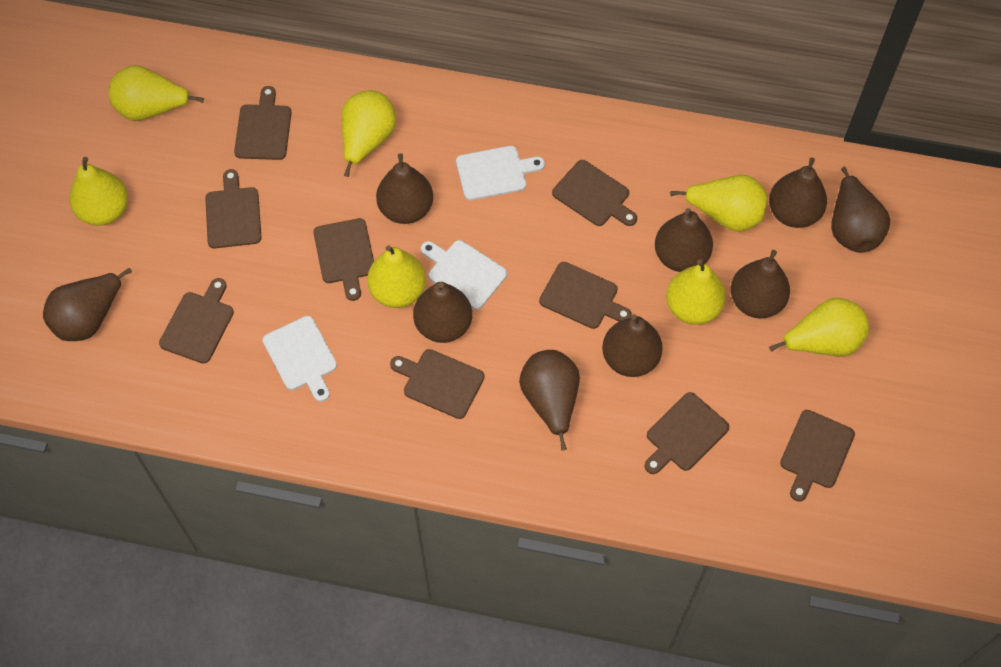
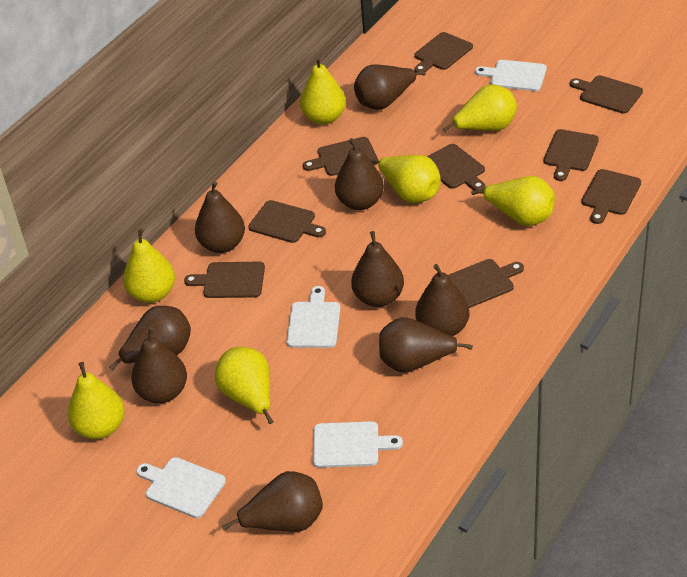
white cutting board: 3 -> 4

